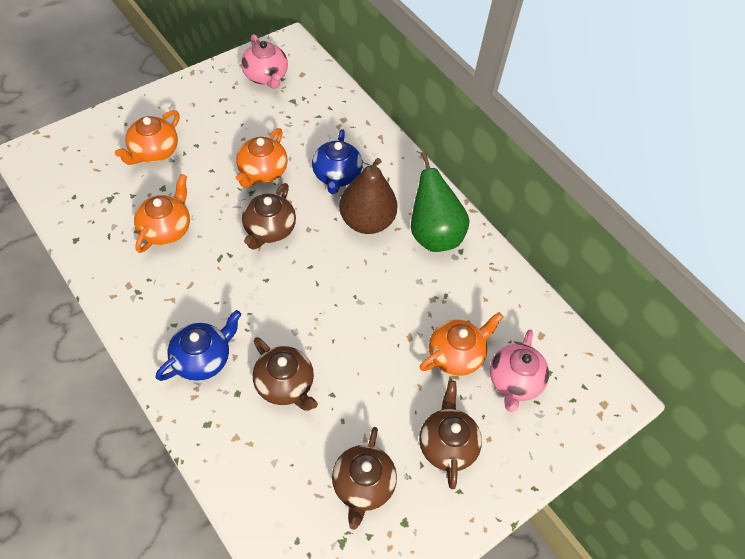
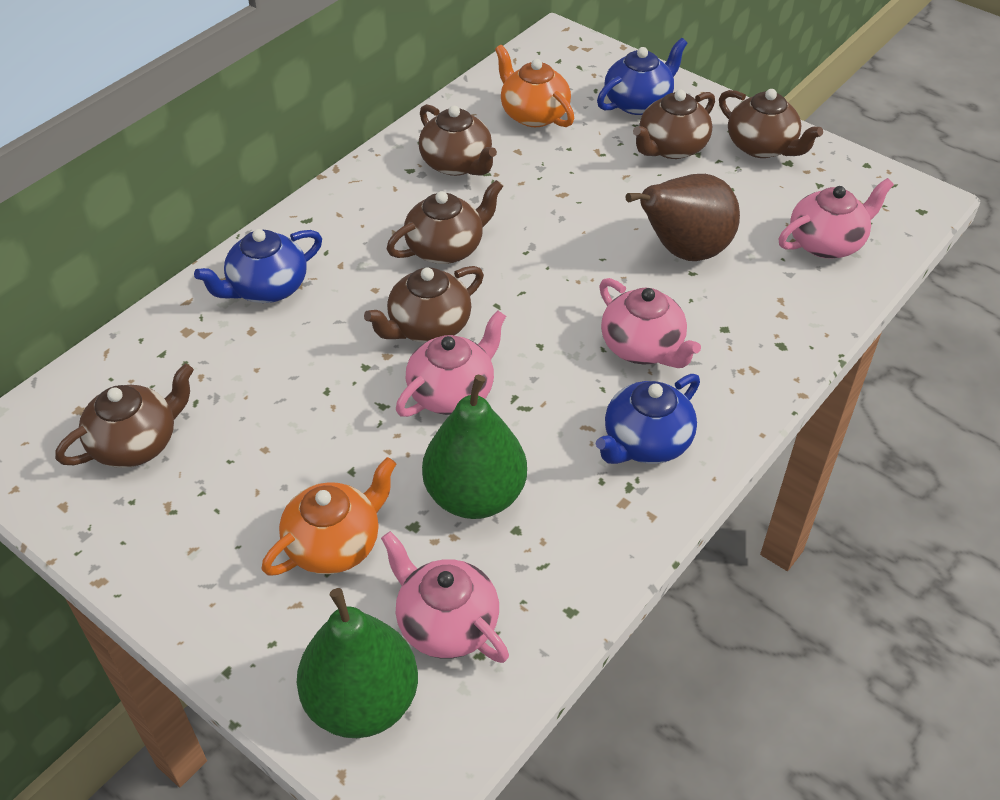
blue teapot: 2 -> 3
brown teapot: 4 -> 6
green pear: 1 -> 2
orange teapot: 4 -> 2
pink teapot: 2 -> 4

